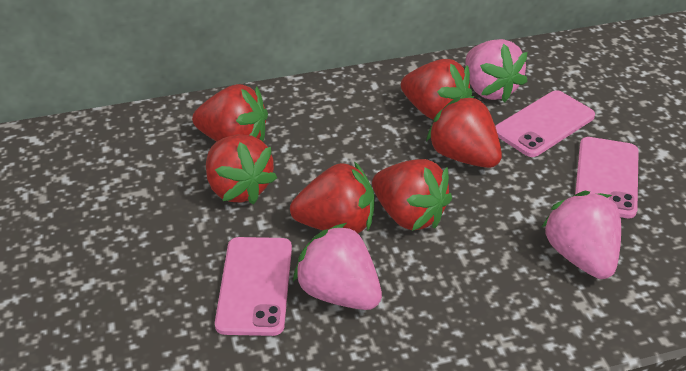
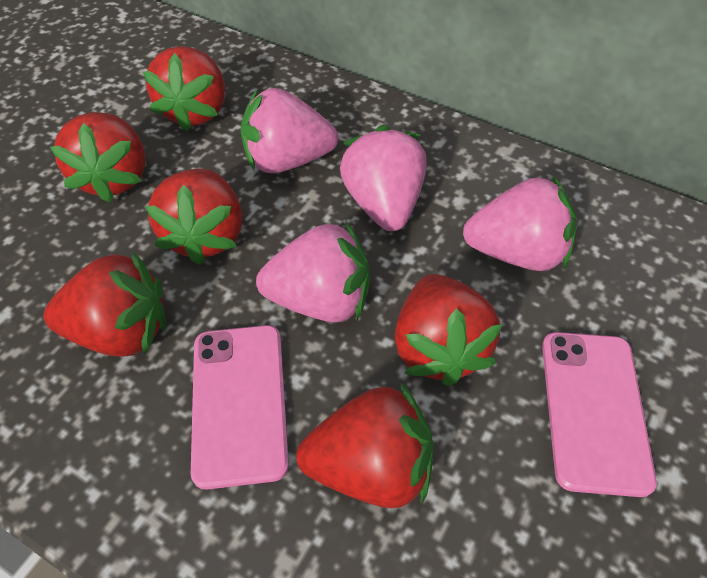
pink phone: 3 -> 2
pink strawberry: 3 -> 4

